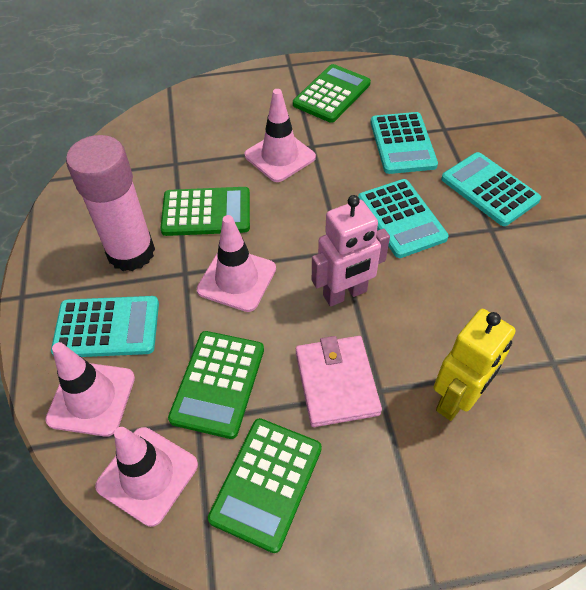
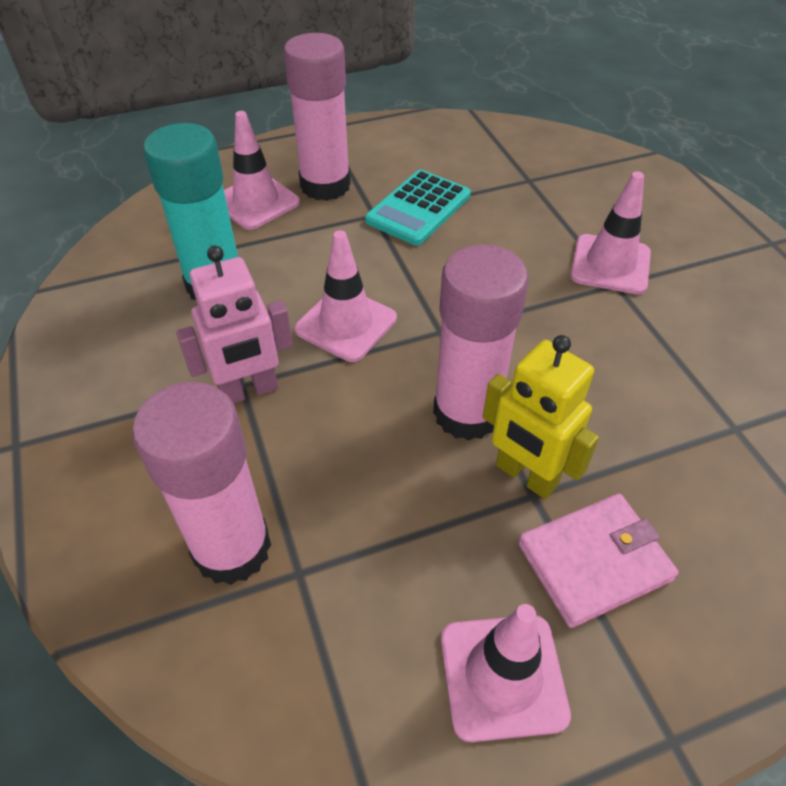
green calculator: 4 -> 0
pink glue stick: 1 -> 3
turquoise calculator: 4 -> 1
turquoise glue stick: 0 -> 1

